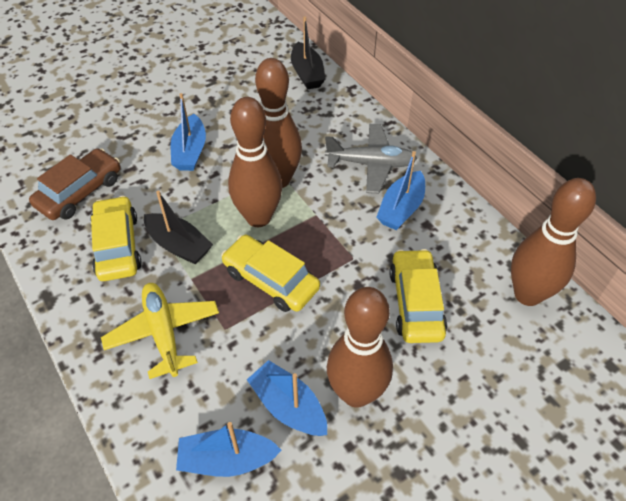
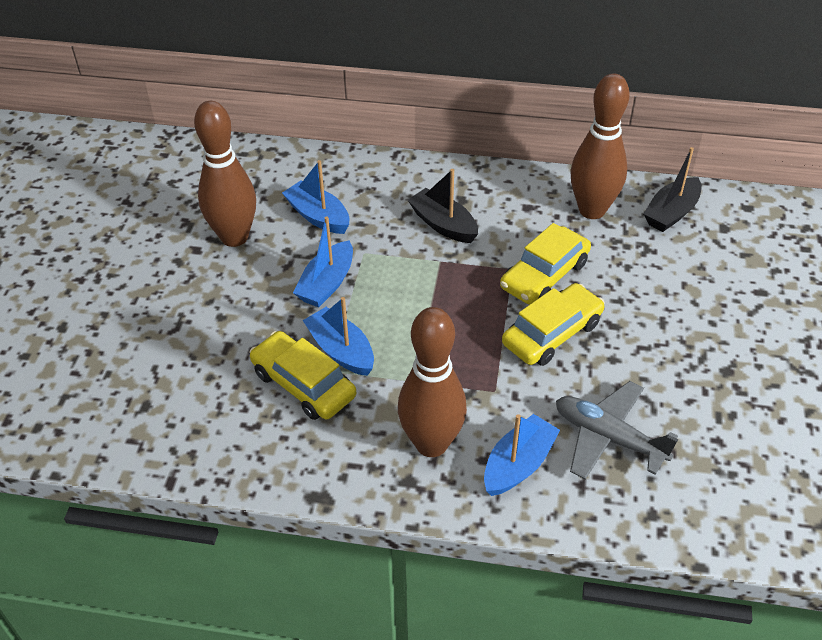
brown bowling pin: 4 -> 3
brown car: 1 -> 0
yellow plane: 1 -> 0

